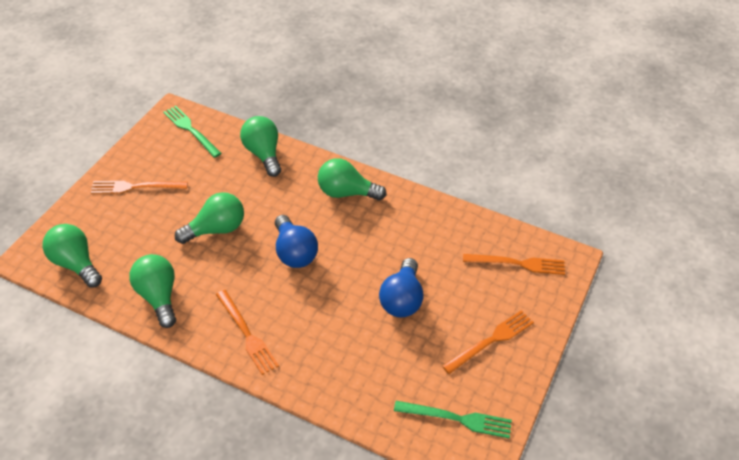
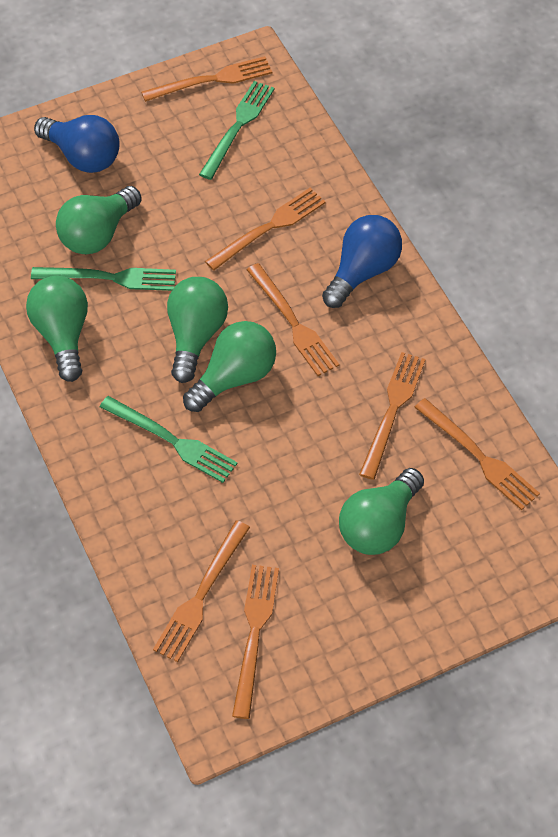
green fork: 2 -> 3
orange fork: 4 -> 7

